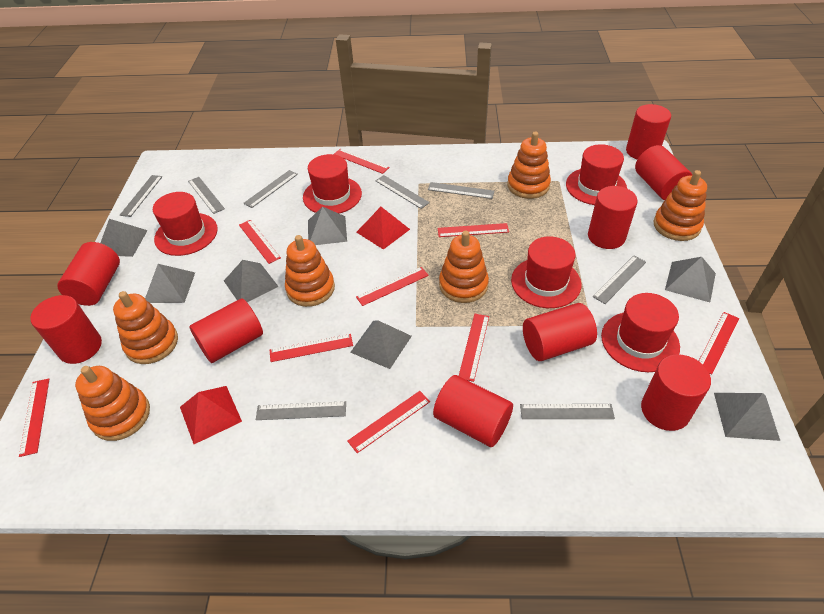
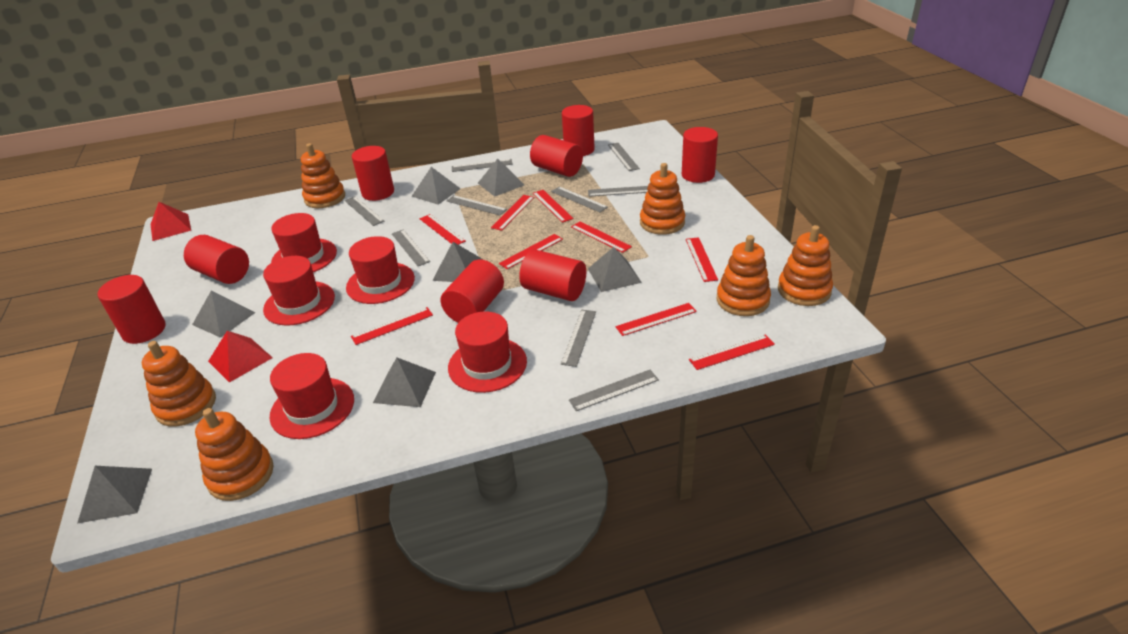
grey ruler: 8 -> 9
red cylinder: 9 -> 8

